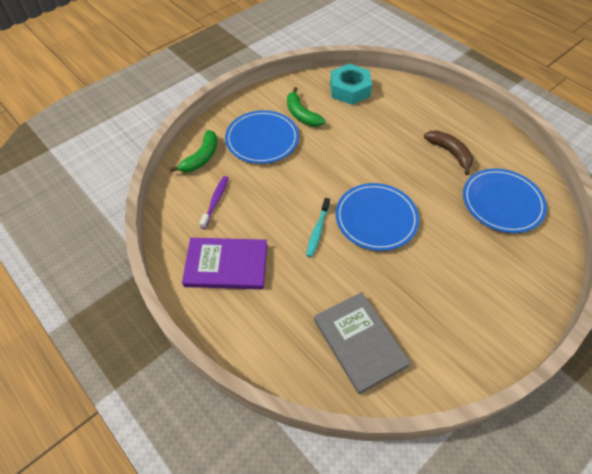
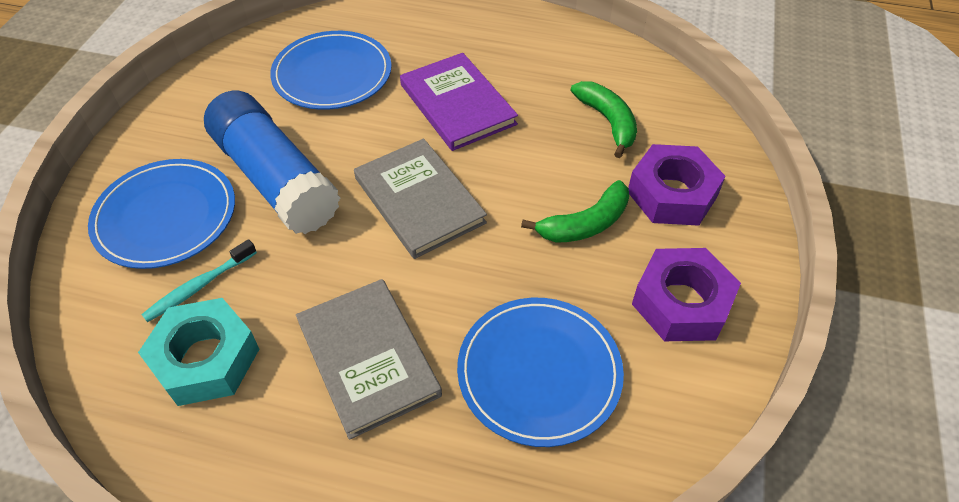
blue glue stick: 0 -> 1
brown banana: 1 -> 0
grey book: 1 -> 2
purple nut: 0 -> 2
purple toothbrush: 1 -> 0

